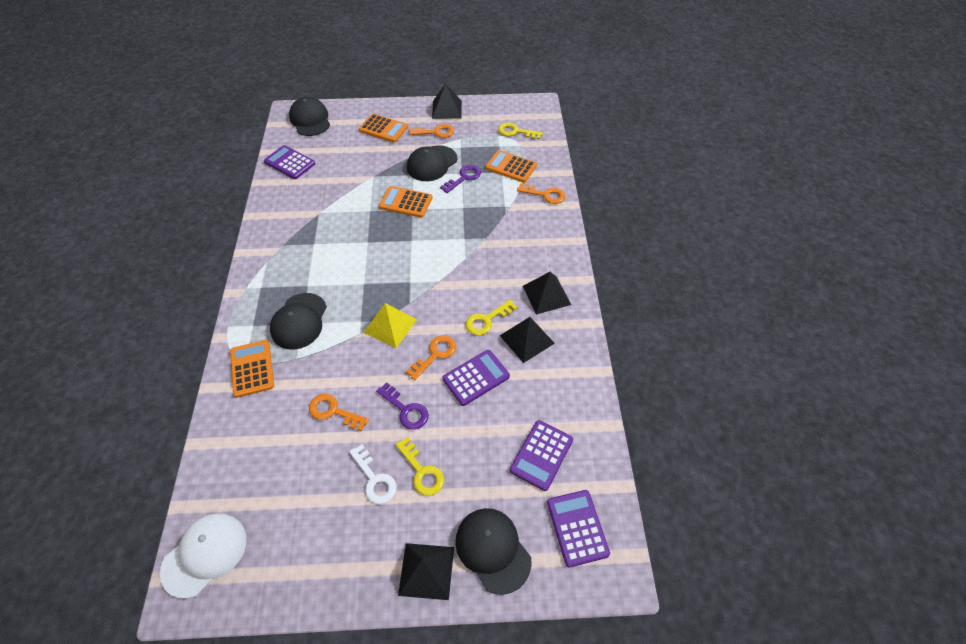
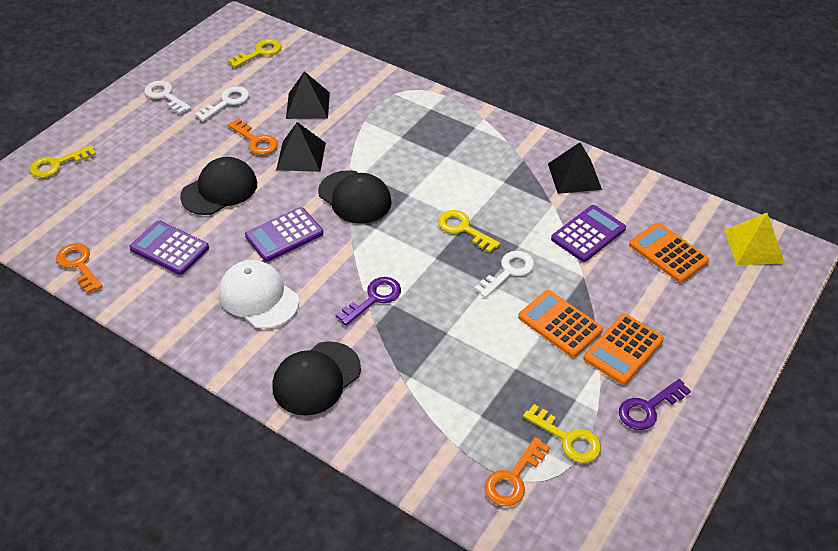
black cap: 4 -> 3
black pyramid: 4 -> 3
orange calculator: 4 -> 3
orange key: 4 -> 3
purple calculator: 4 -> 3
white key: 1 -> 3
yellow key: 3 -> 4

